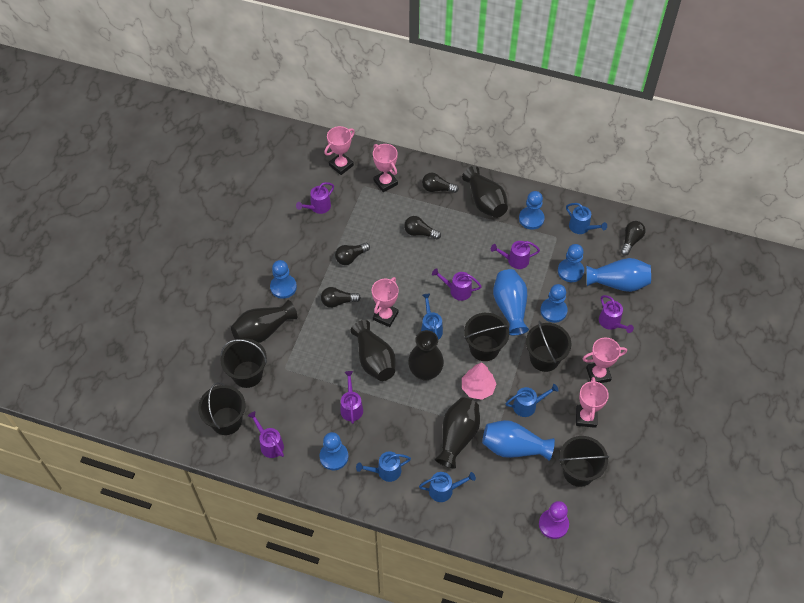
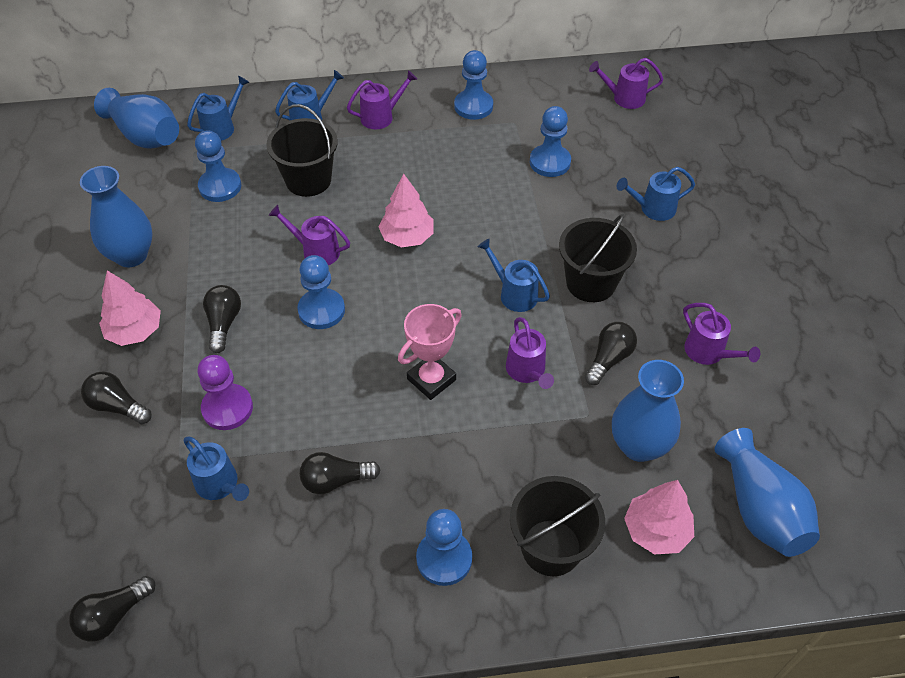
black bucket: 5 -> 3
black vase: 5 -> 0
blue vase: 3 -> 4
pink tree: 1 -> 3
pink trophy: 5 -> 1
purple watering can: 6 -> 5

